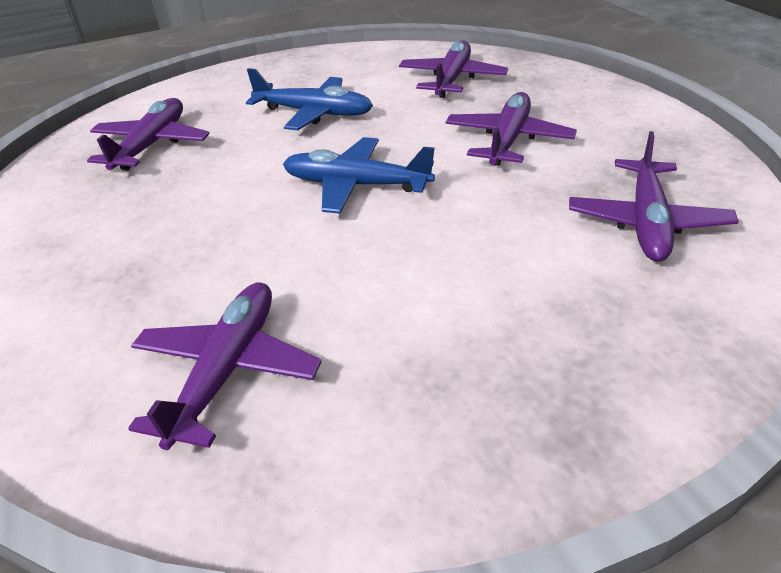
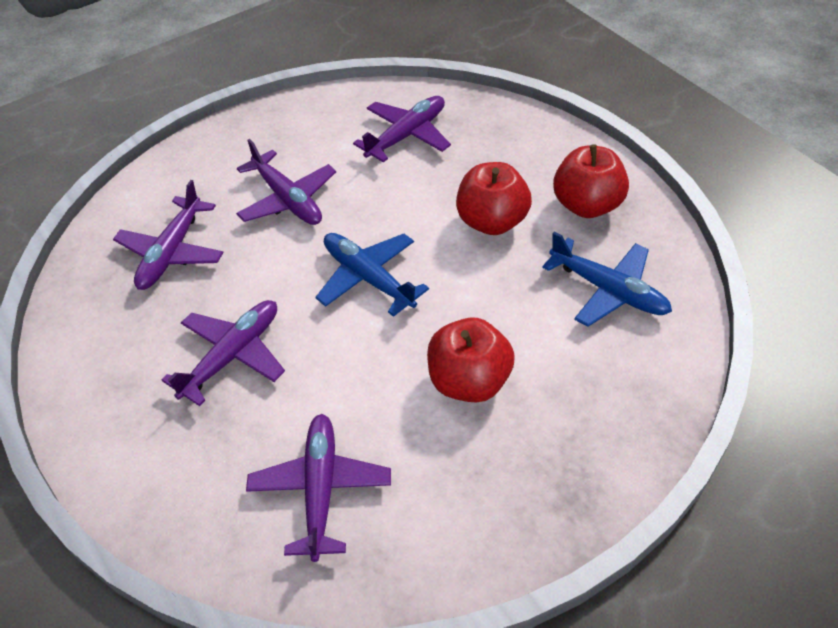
red apple: 0 -> 3

